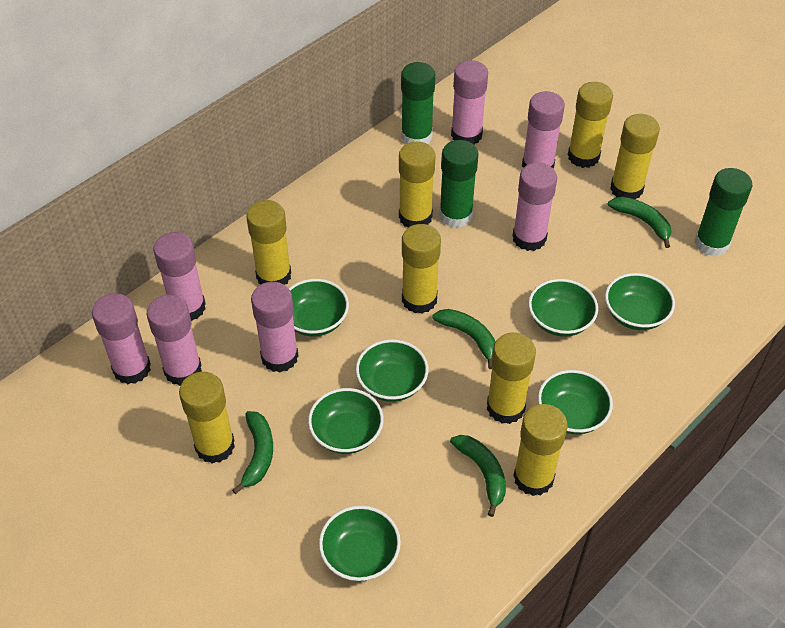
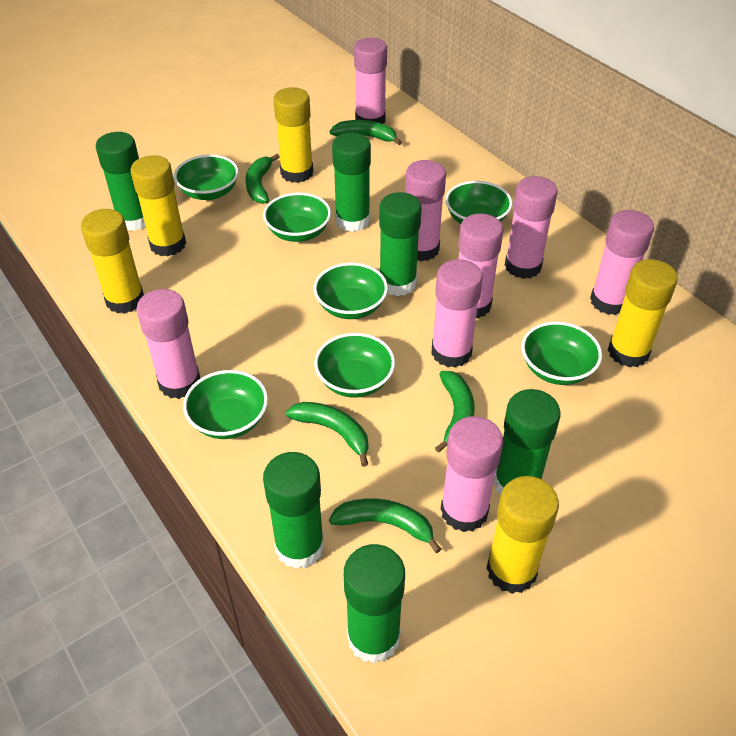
green banana: 4 -> 5
green glue stick: 3 -> 6
pink glue stick: 7 -> 8
yellow glue stick: 8 -> 5

